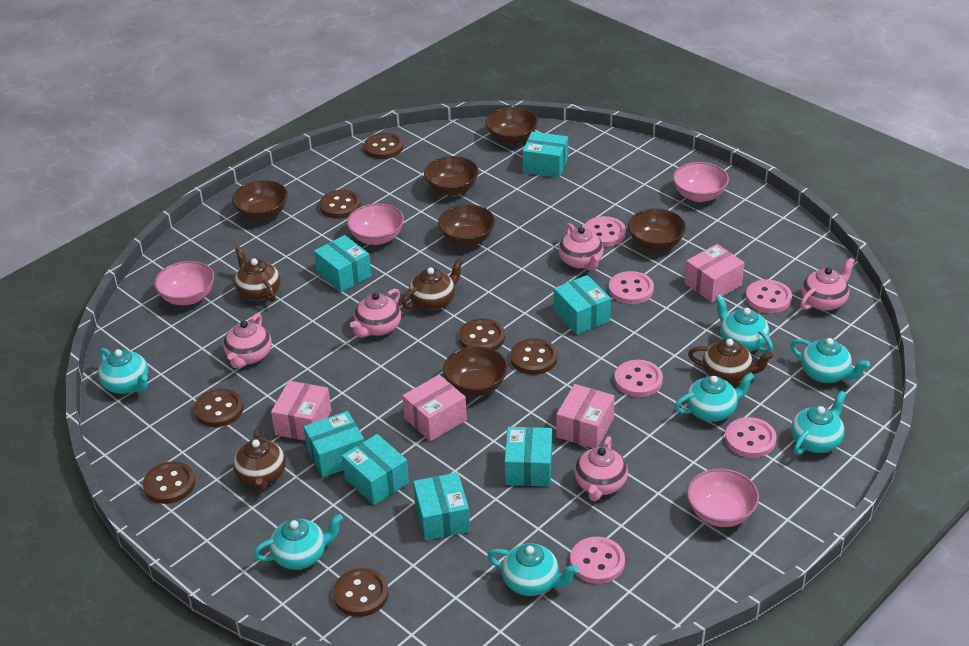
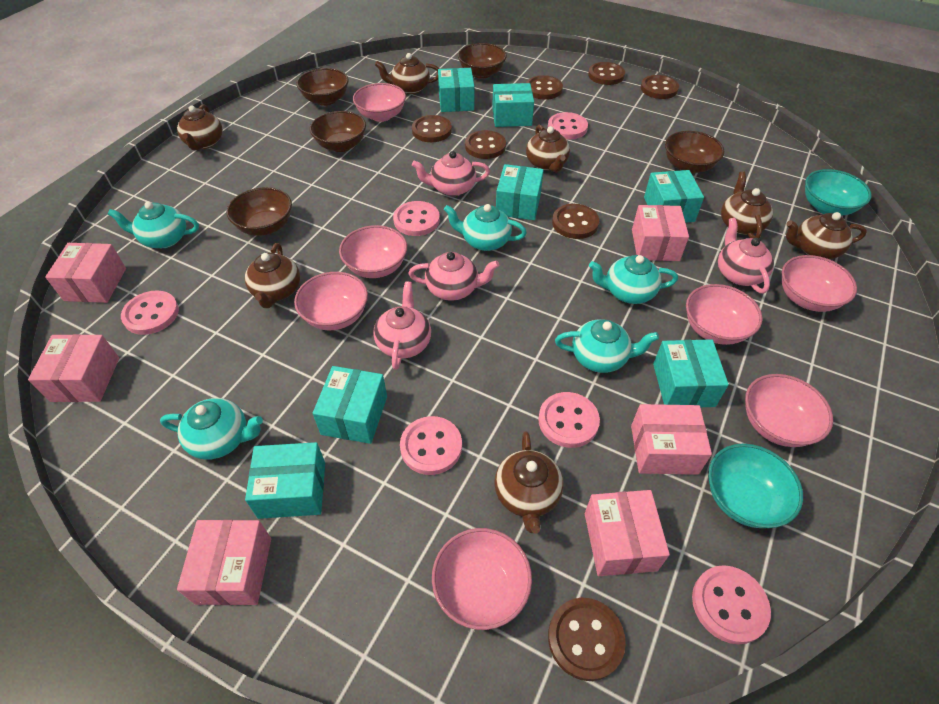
brown bowl: 6 -> 5
brown teapot: 4 -> 7
pink bowl: 4 -> 7
pink box: 4 -> 6
pink teapot: 5 -> 4
turquoise bowl: 0 -> 2
turquoise teapot: 7 -> 5

